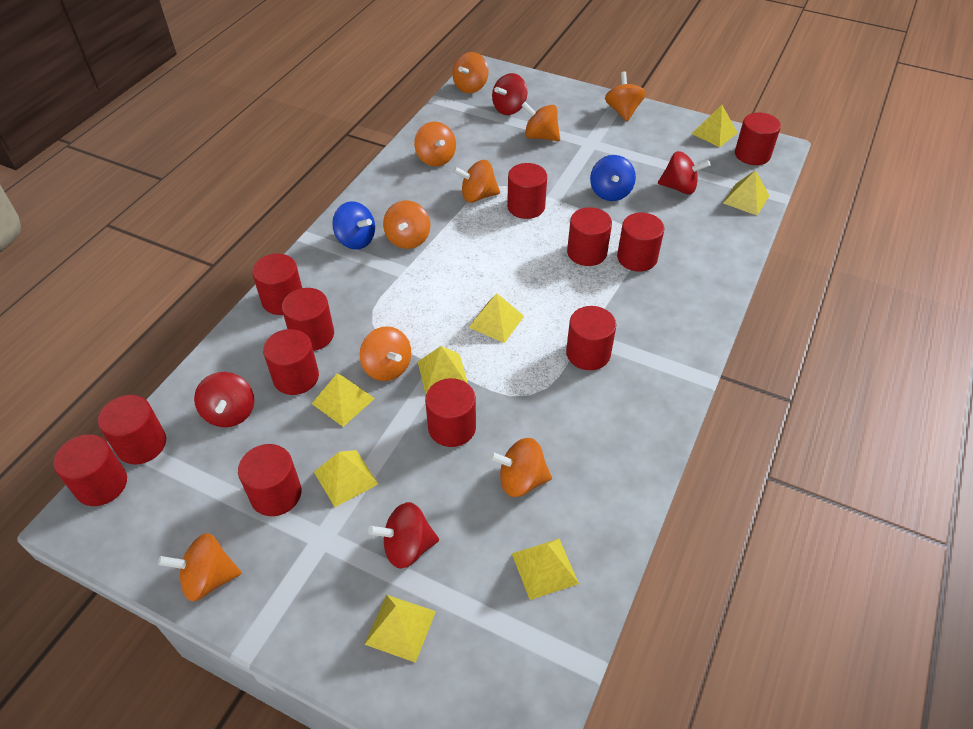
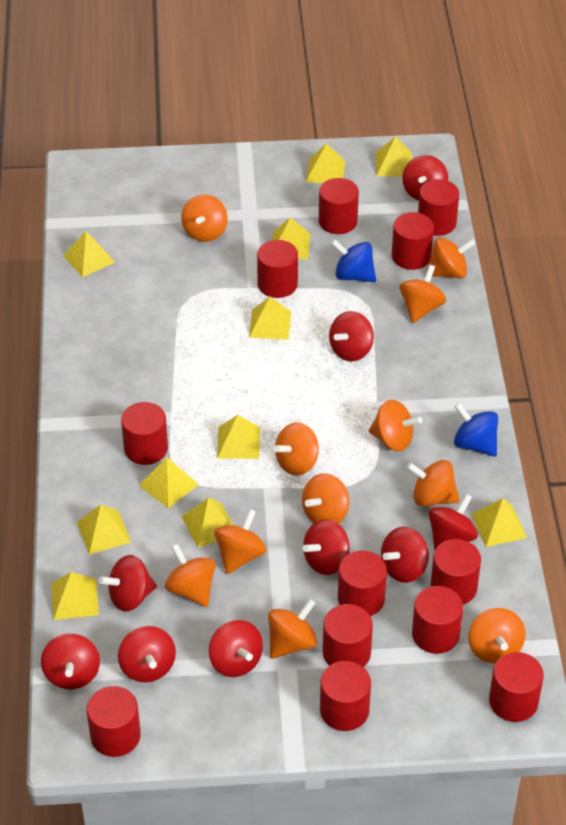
orange spinning top: 9 -> 11
red spinning top: 4 -> 9
yellow pyramid: 8 -> 11

